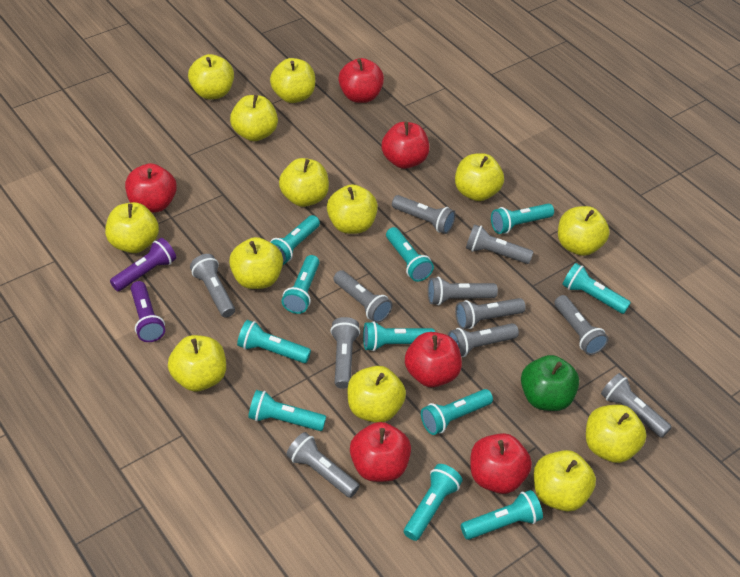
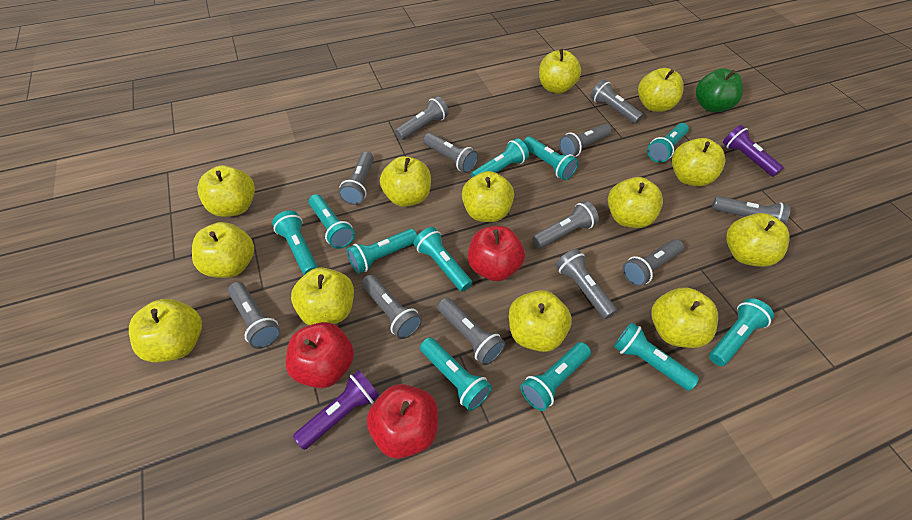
grey flashlight: 11 -> 12
red apple: 6 -> 3

